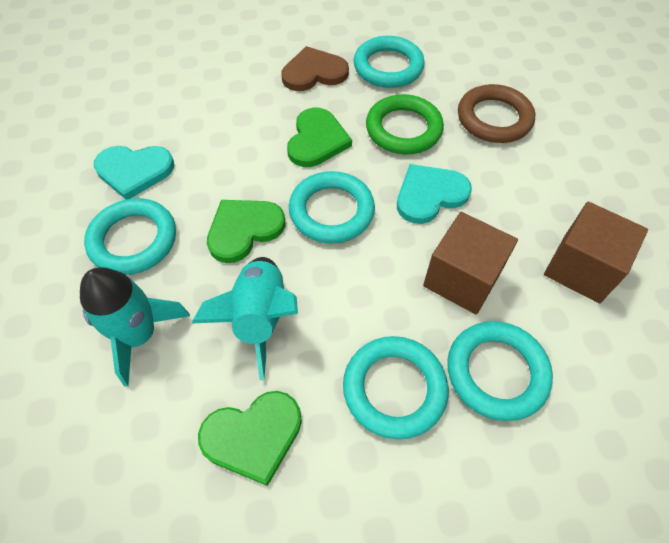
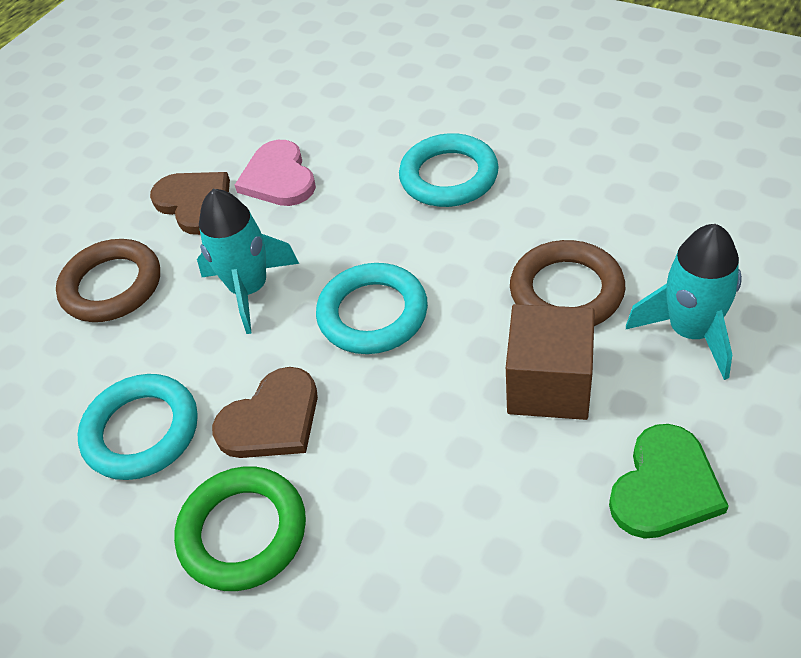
brown cube: 2 -> 1
brown heart: 1 -> 2
brown ring: 1 -> 2
green heart: 3 -> 1
pink heart: 0 -> 1
turquoise heart: 2 -> 0
turquoise ring: 5 -> 3

